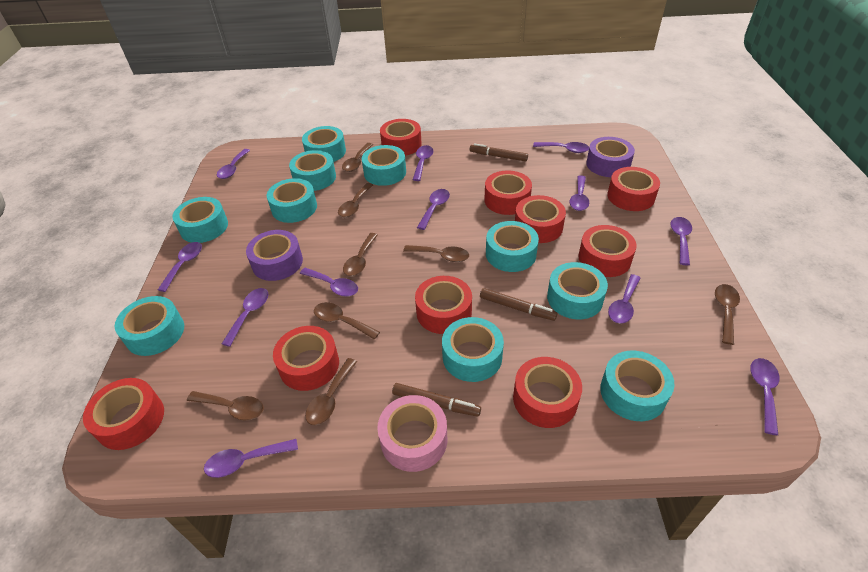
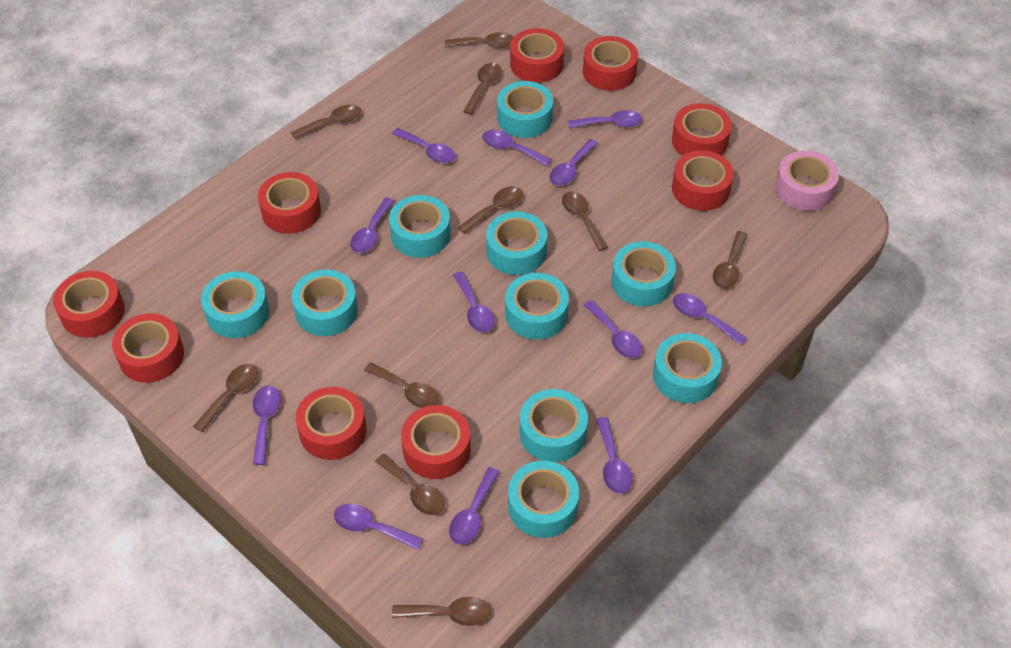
brown marker: 3 -> 0
brown spoon: 8 -> 10
purple tape: 2 -> 0

